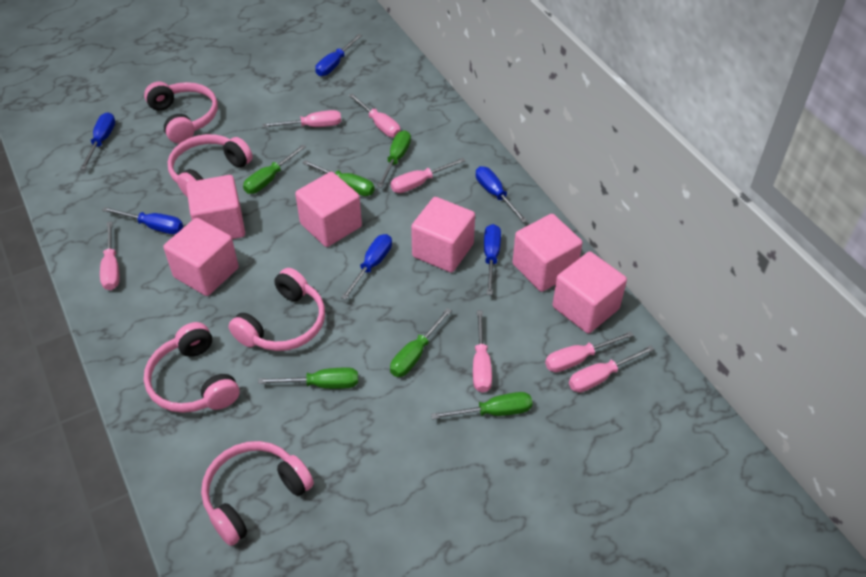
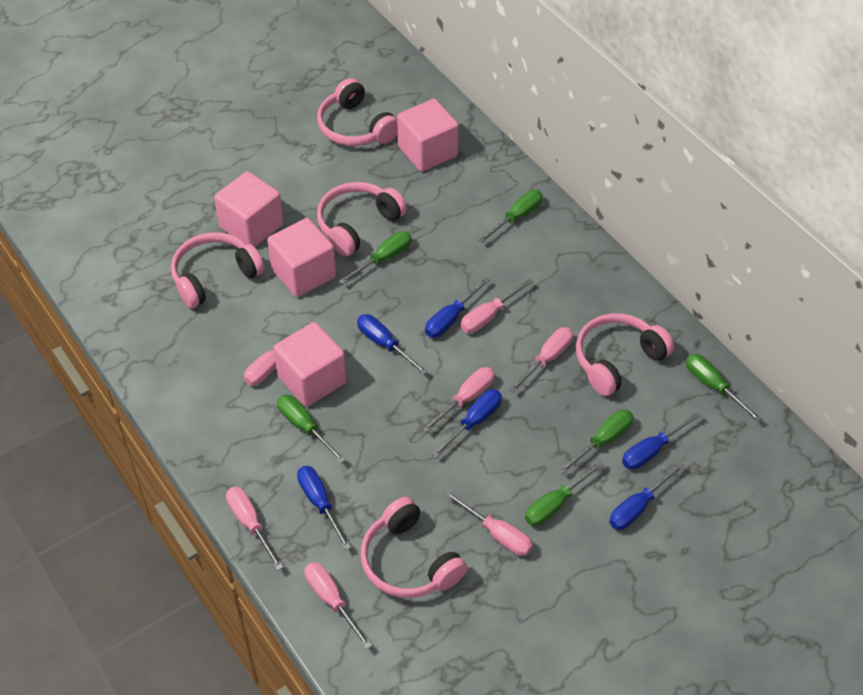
pink cube: 6 -> 4

